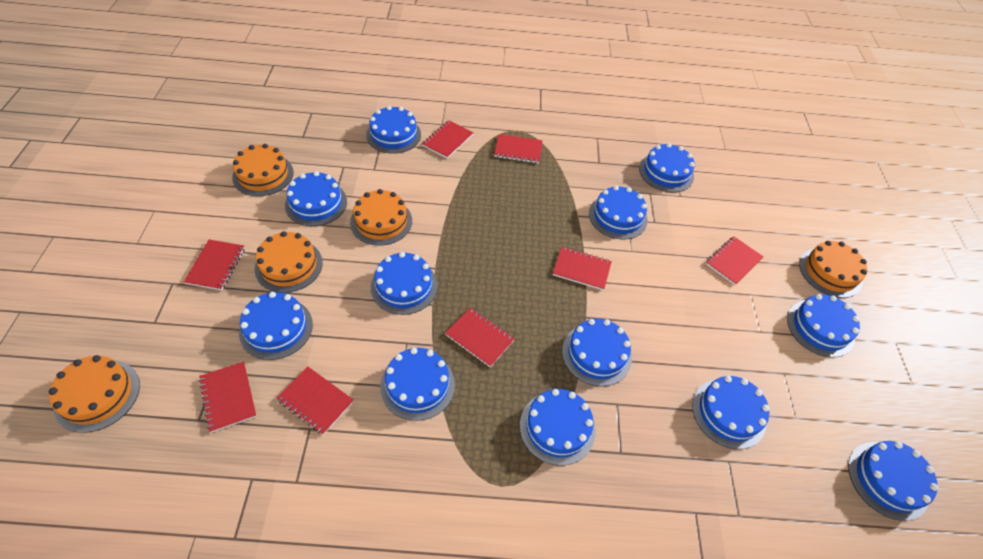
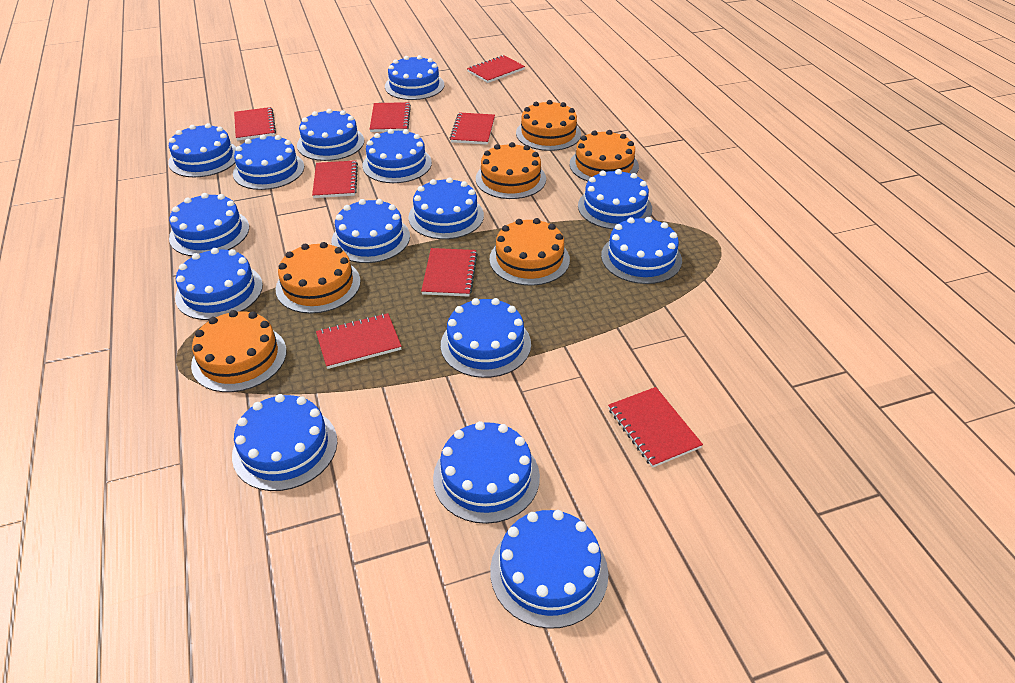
blue cake: 12 -> 15
orange cake: 5 -> 6

